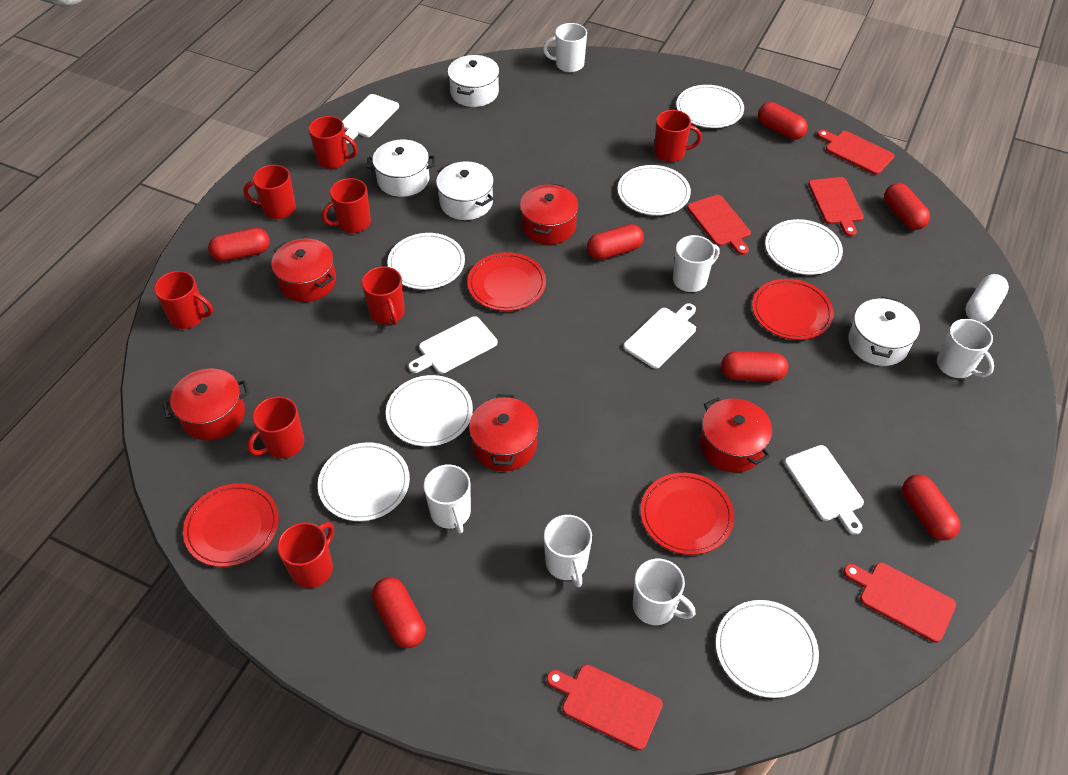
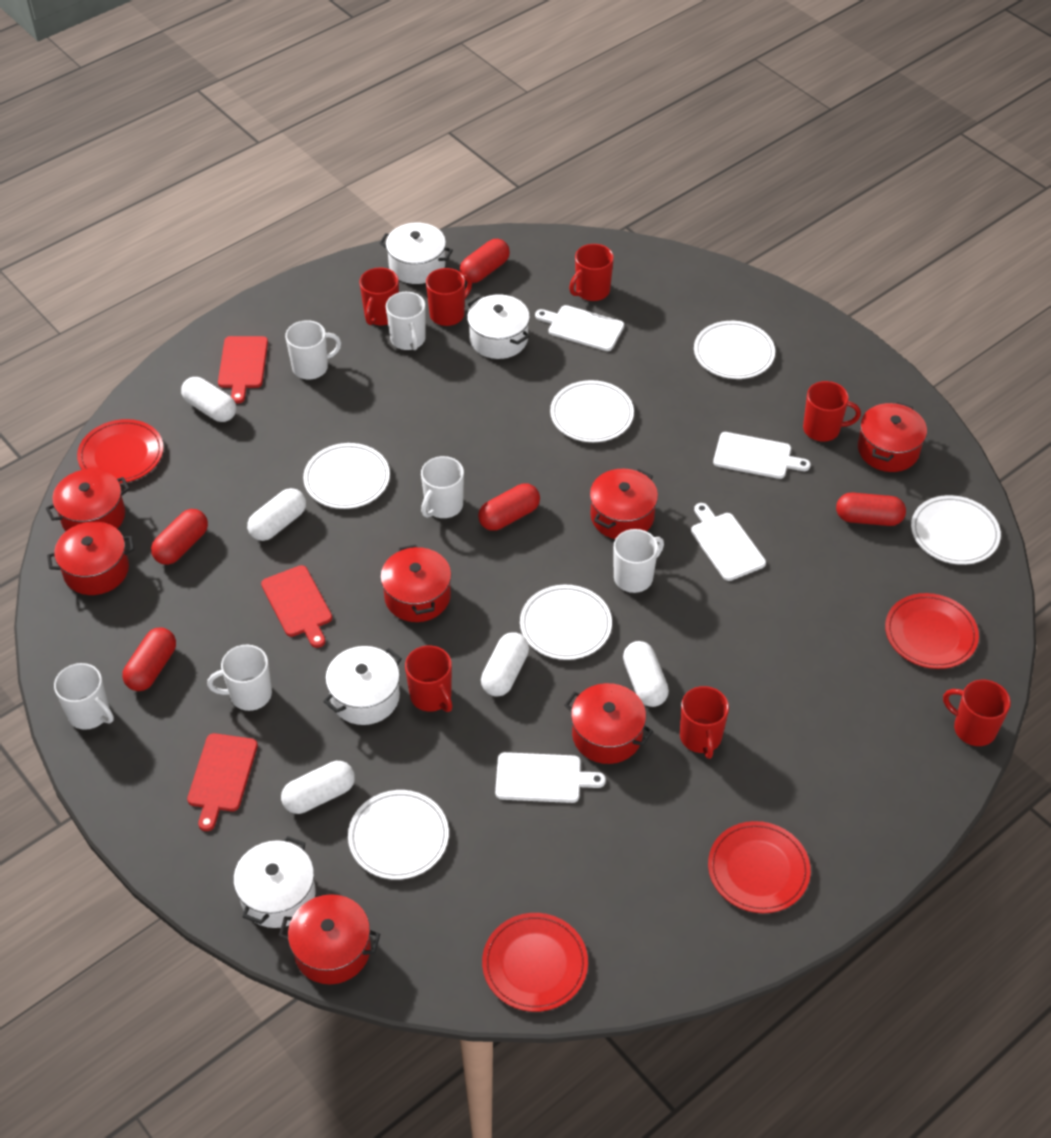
red capsule: 7 -> 5
red cutting board: 5 -> 3
red mug: 8 -> 7
red pot: 5 -> 7
white capsule: 1 -> 5
white plate: 7 -> 6

